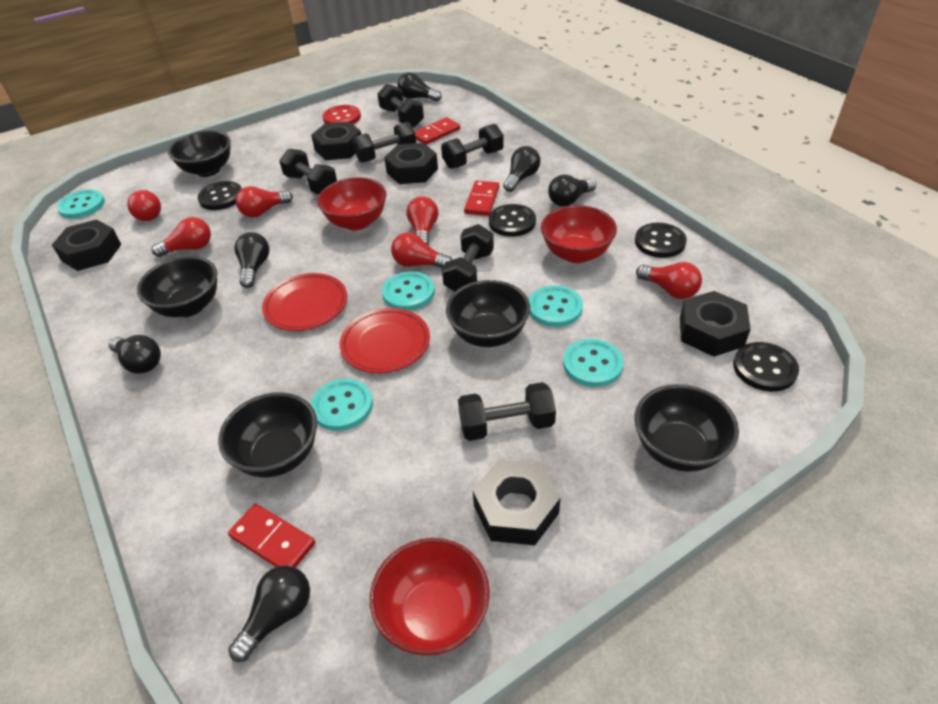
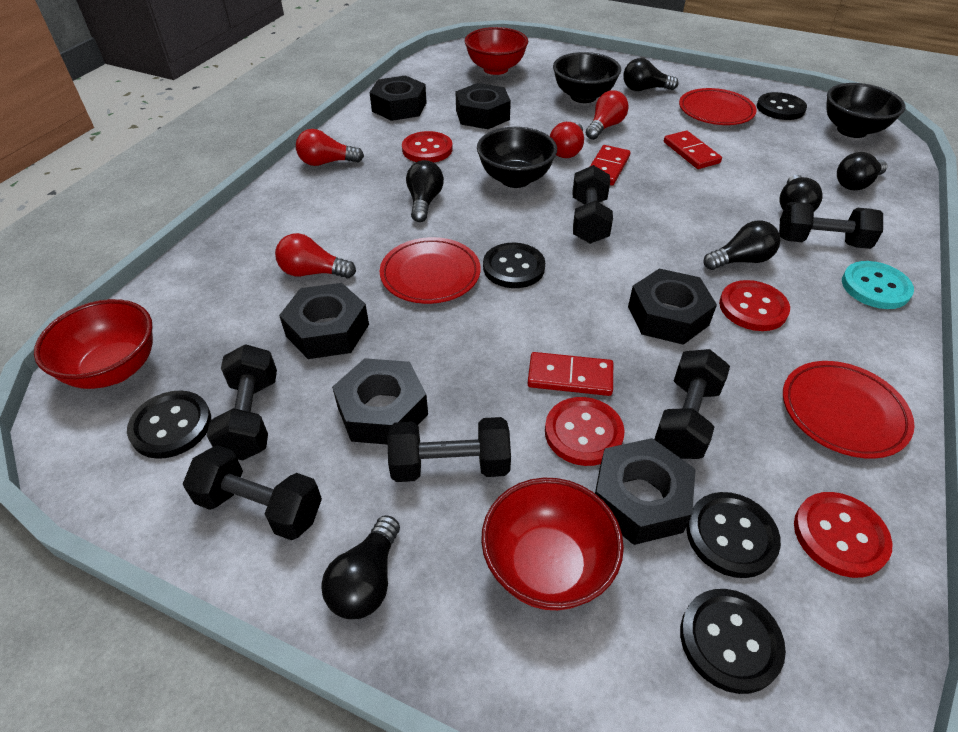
black bowl: 5 -> 3
black button: 4 -> 5
black nut: 5 -> 6
red button: 1 -> 4
red light bulb: 6 -> 4
red plate: 2 -> 3
turquoise button: 5 -> 1

